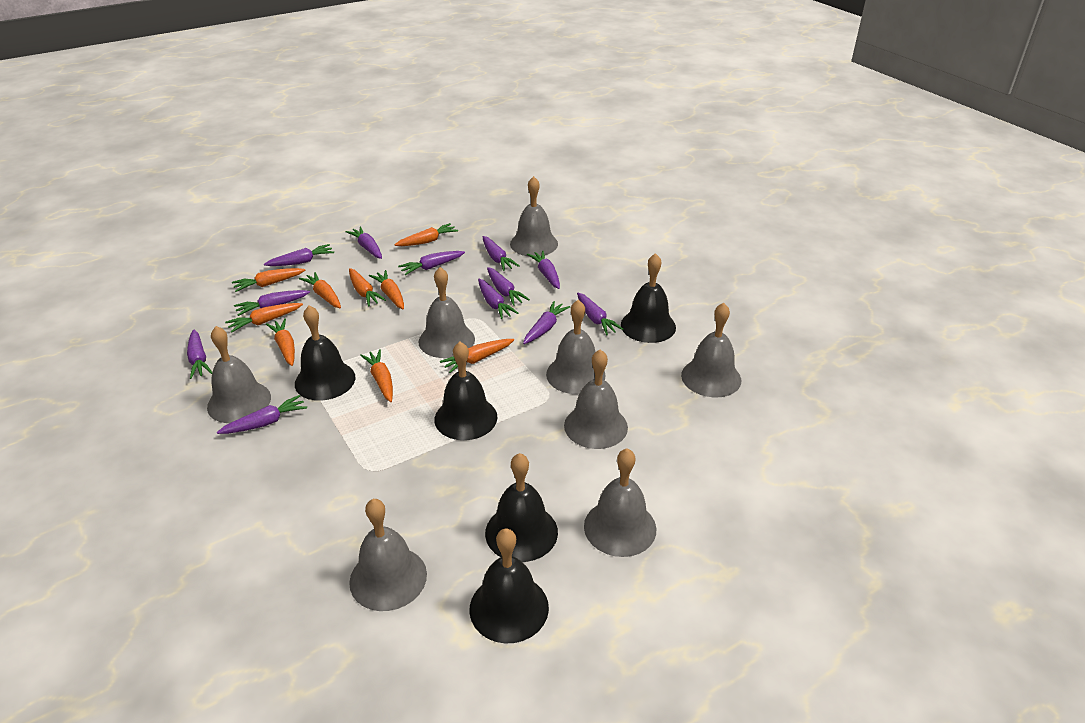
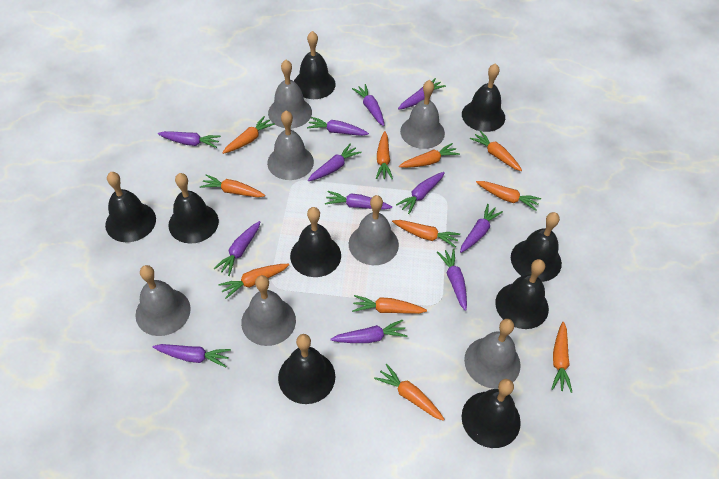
black bell: 5 -> 9
grey bell: 8 -> 7
orange carrot: 9 -> 11

